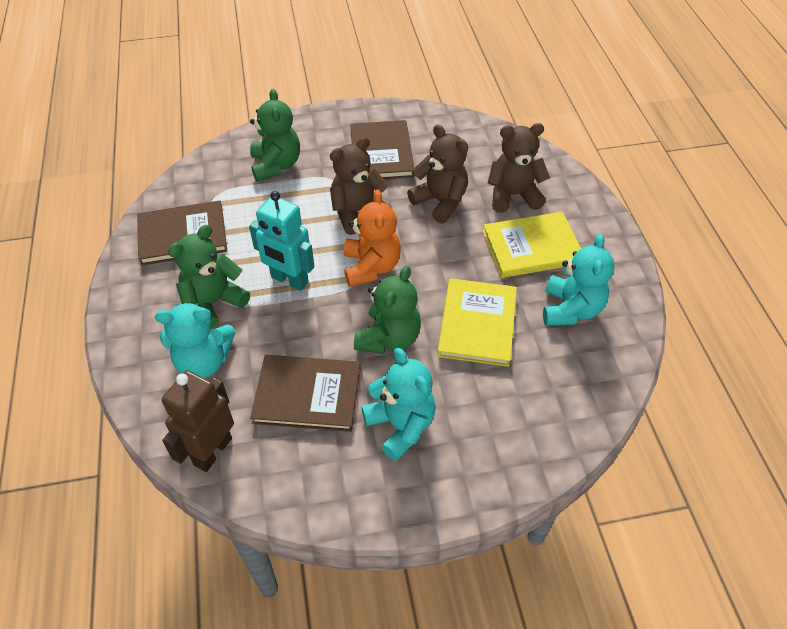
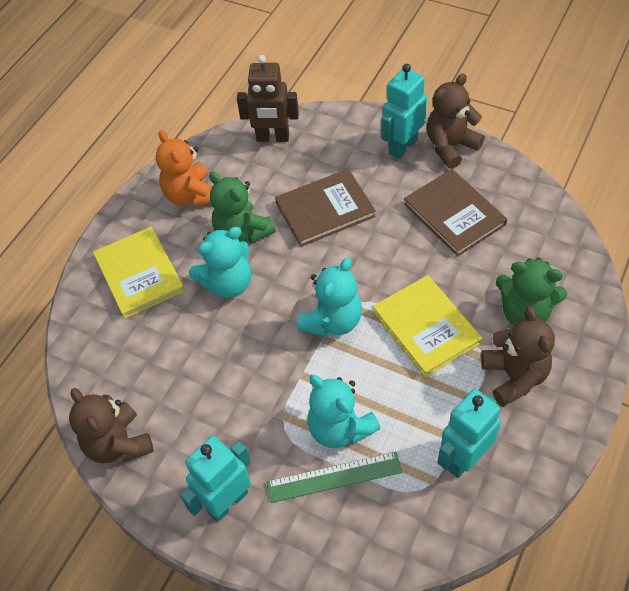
brown book: 3 -> 2
green ruler: 0 -> 1
green teddy bear: 3 -> 2
turquoise robot: 1 -> 3

